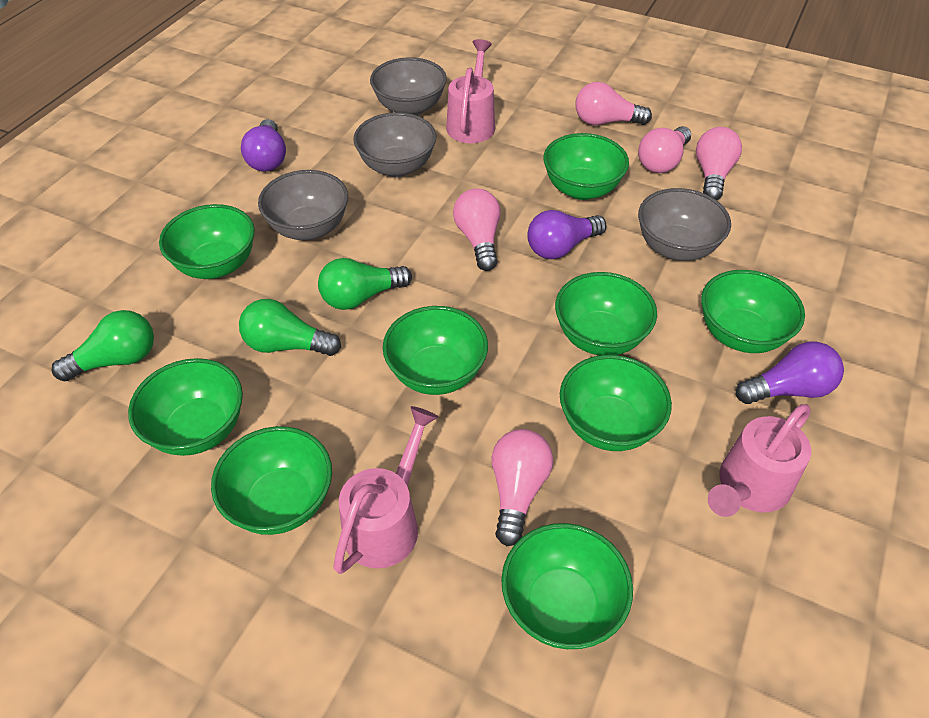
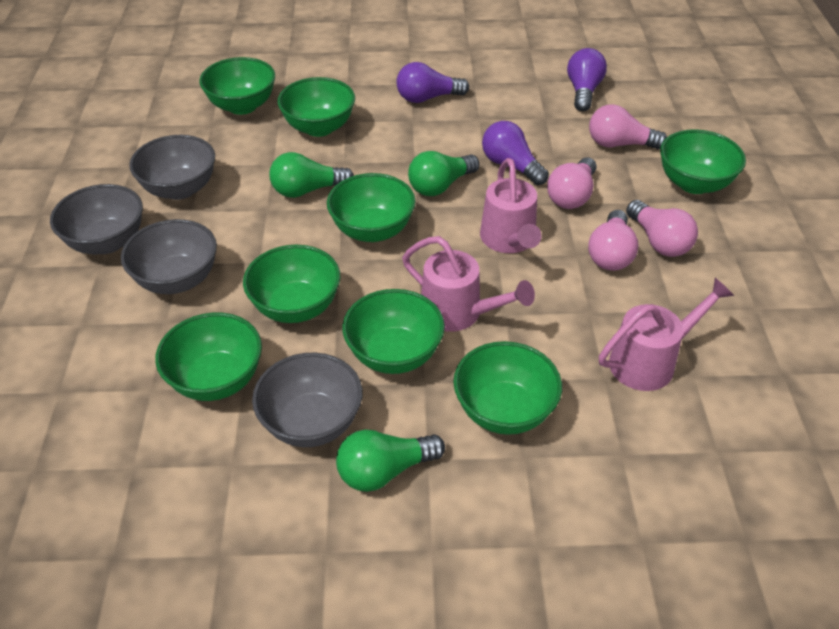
green bowl: 9 -> 8
pink light bulb: 5 -> 4

